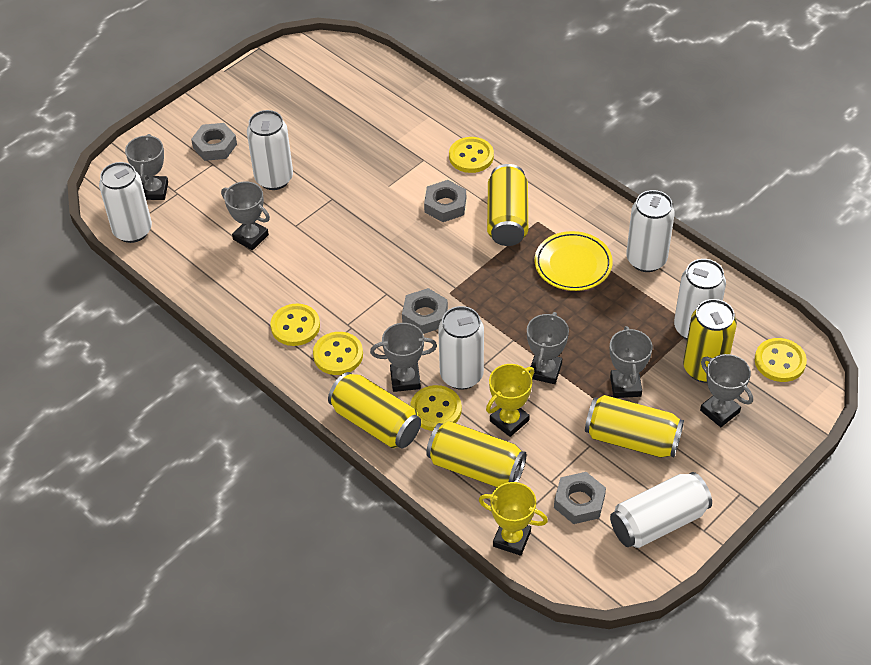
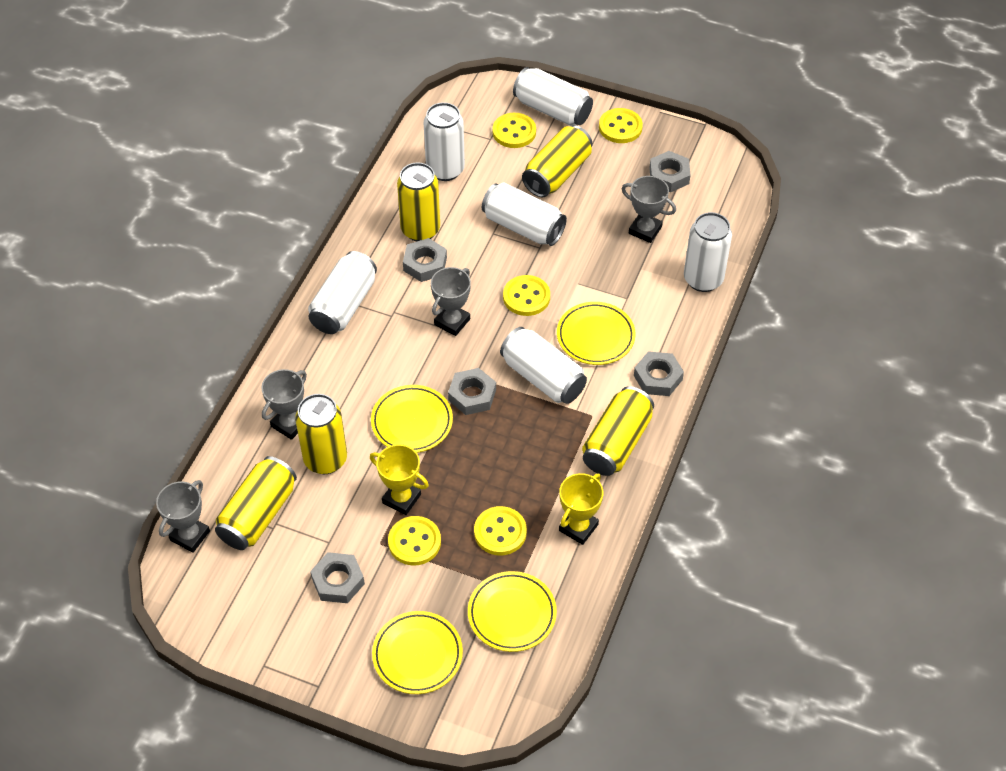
grey nut: 4 -> 5
grey trophy: 6 -> 4
yellow plate: 1 -> 4

